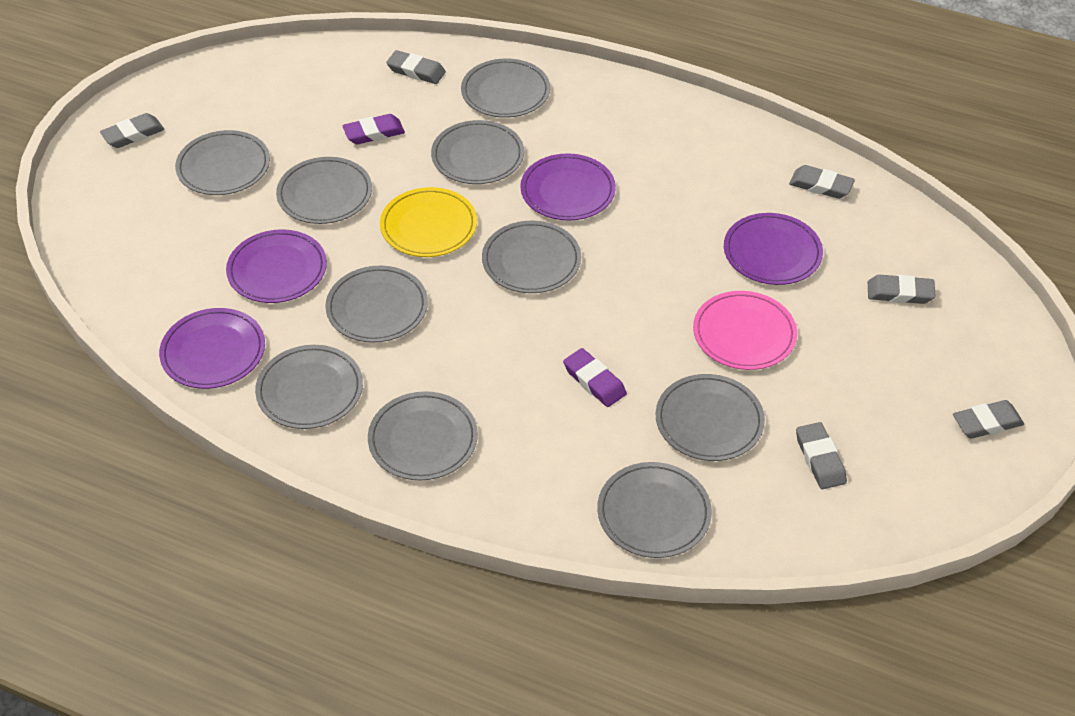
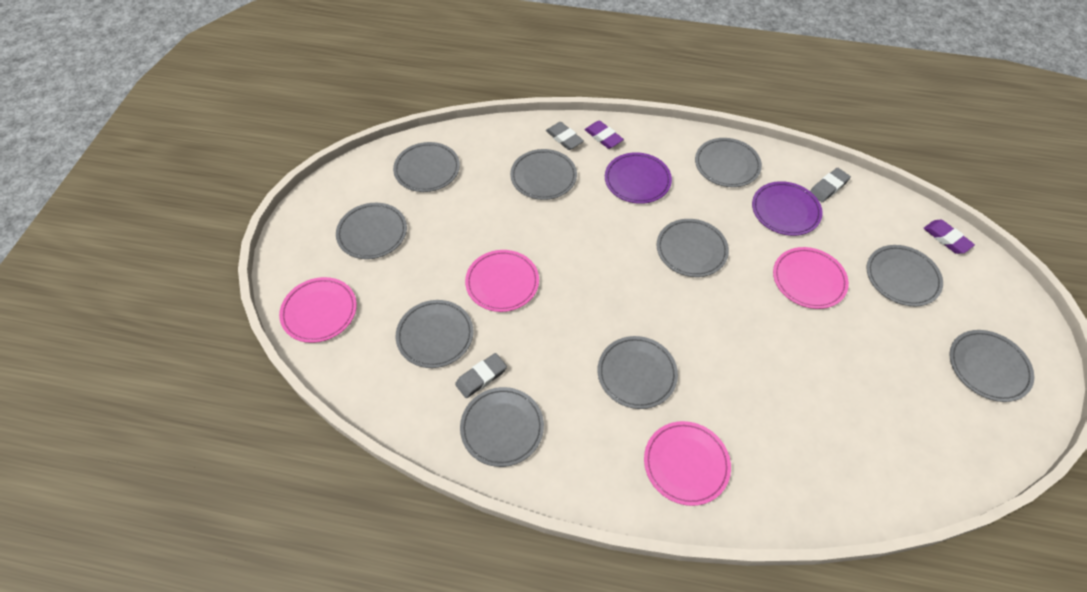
grey eraser: 6 -> 3
pink plate: 1 -> 4
purple plate: 4 -> 2
yellow plate: 1 -> 0

